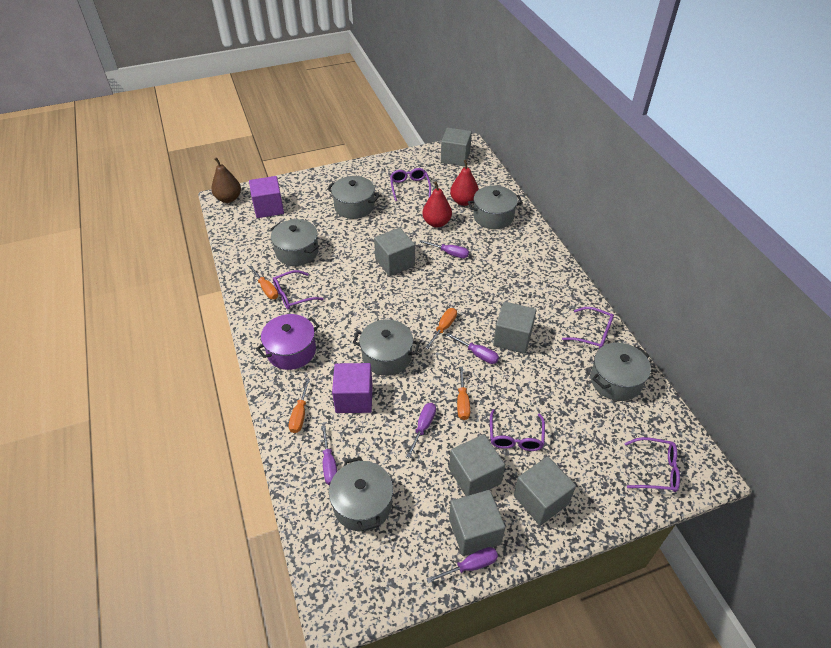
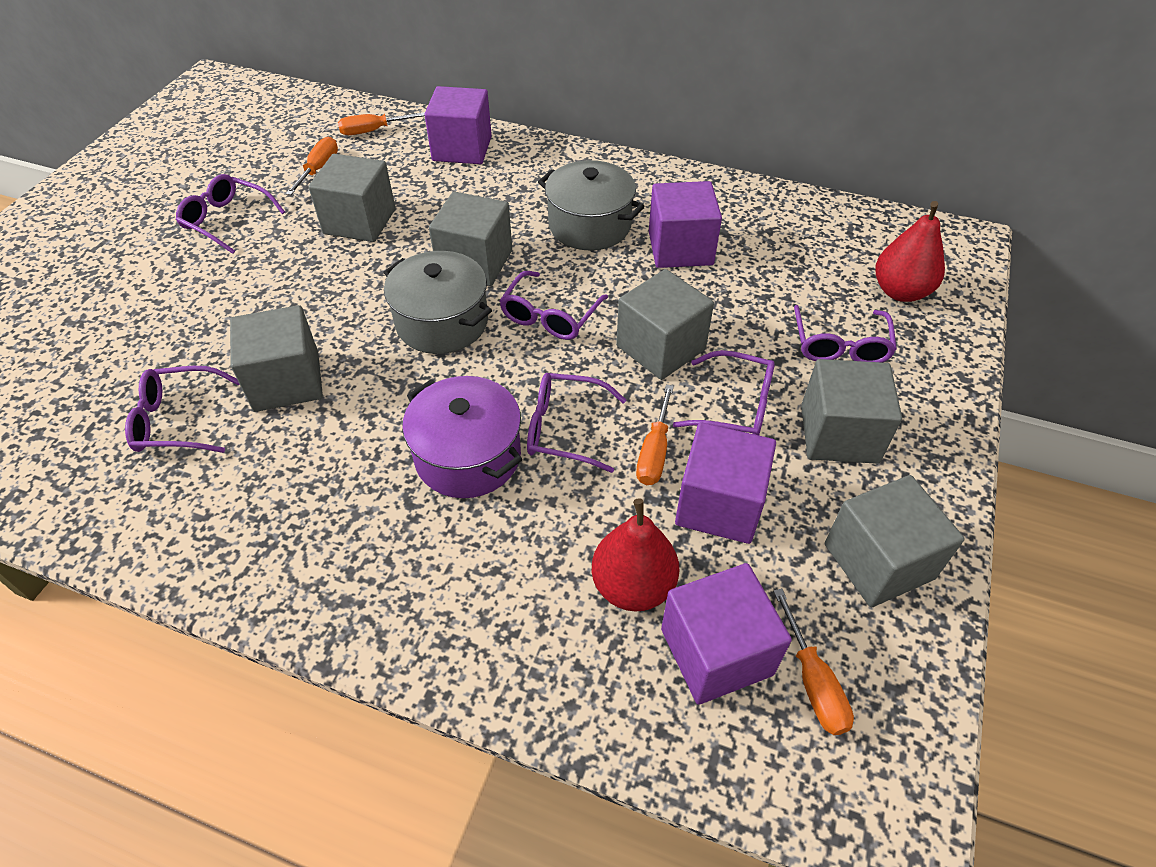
brown pear: 1 -> 0
grey pot: 6 -> 2
purple cube: 2 -> 4
purple glasses: 5 -> 6
purple screwdriver: 5 -> 0

